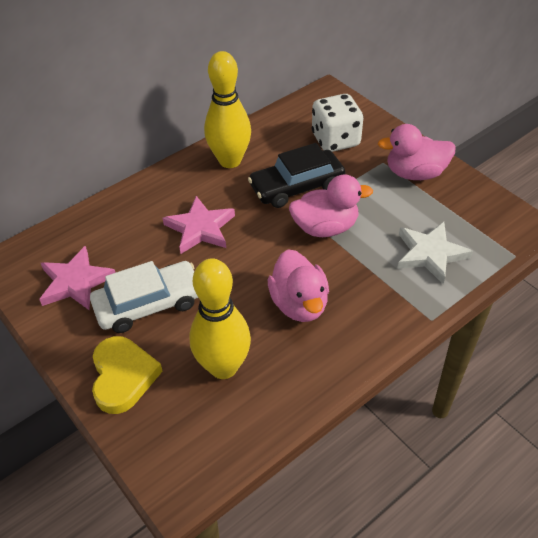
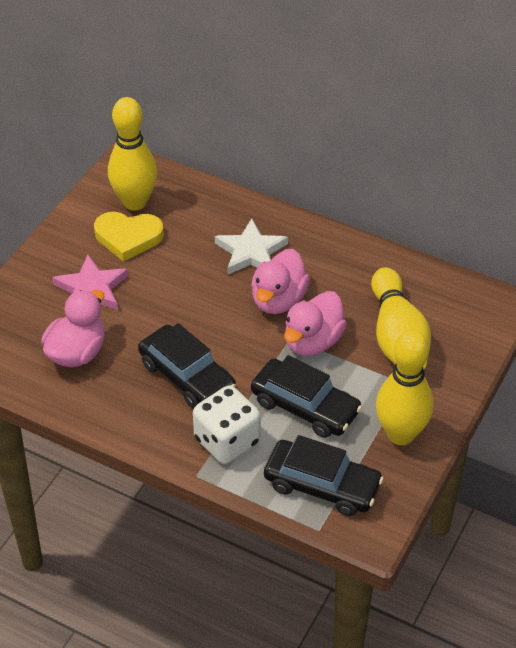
black car: 1 -> 3
pink star: 2 -> 1
white car: 1 -> 0
yellow bowling pin: 2 -> 3

